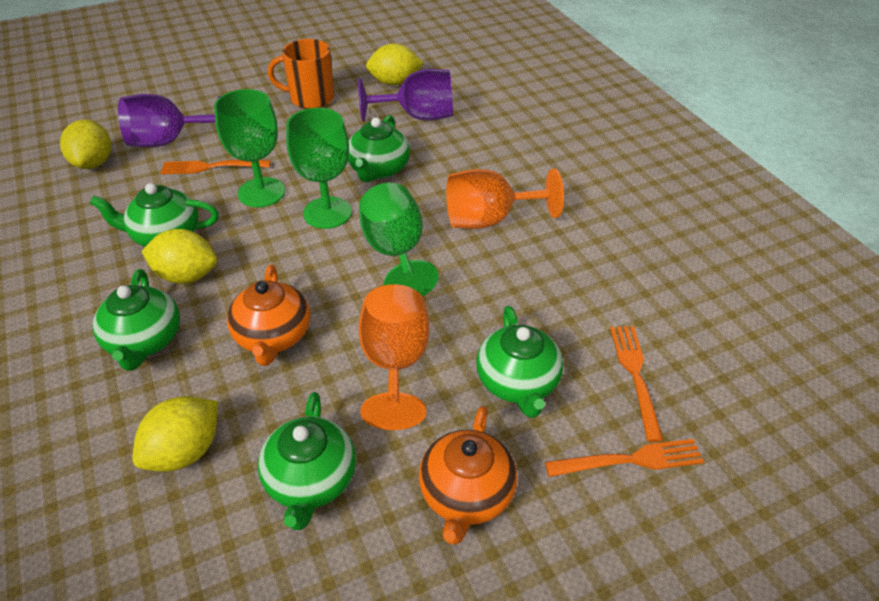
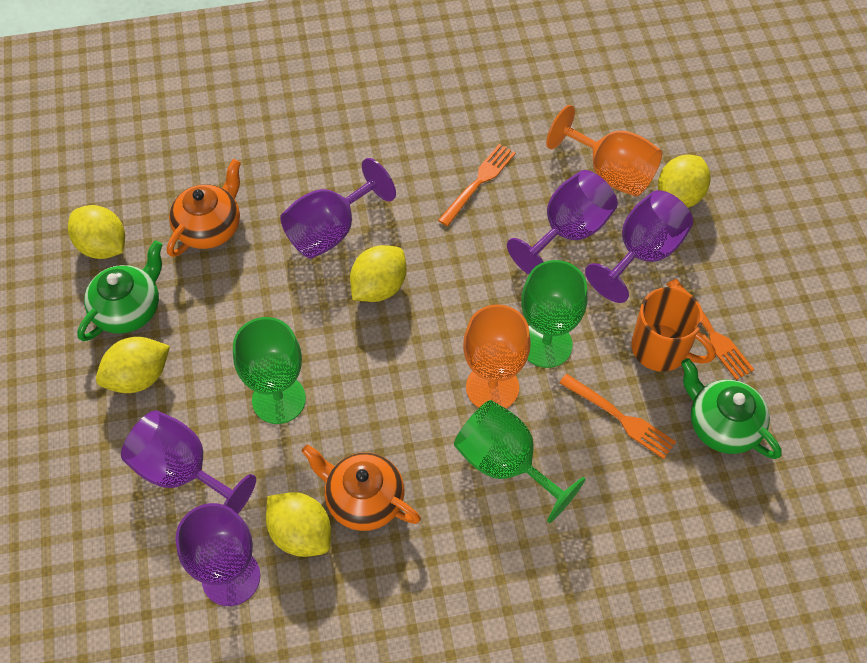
green teapot: 5 -> 2
purple goblet: 2 -> 5
yellow lemon: 4 -> 5

